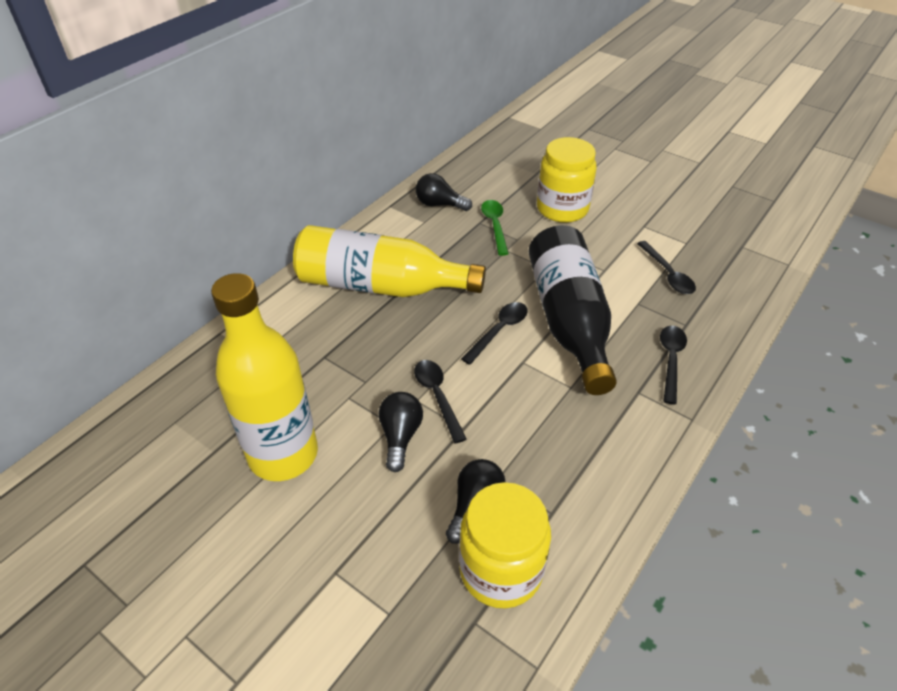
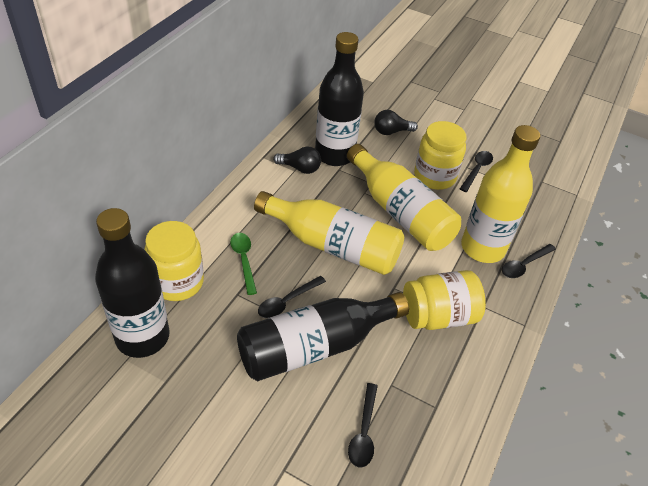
black bottle: 1 -> 3
black light bulb: 3 -> 2
yellow bottle: 2 -> 3
yellow jar: 2 -> 3

